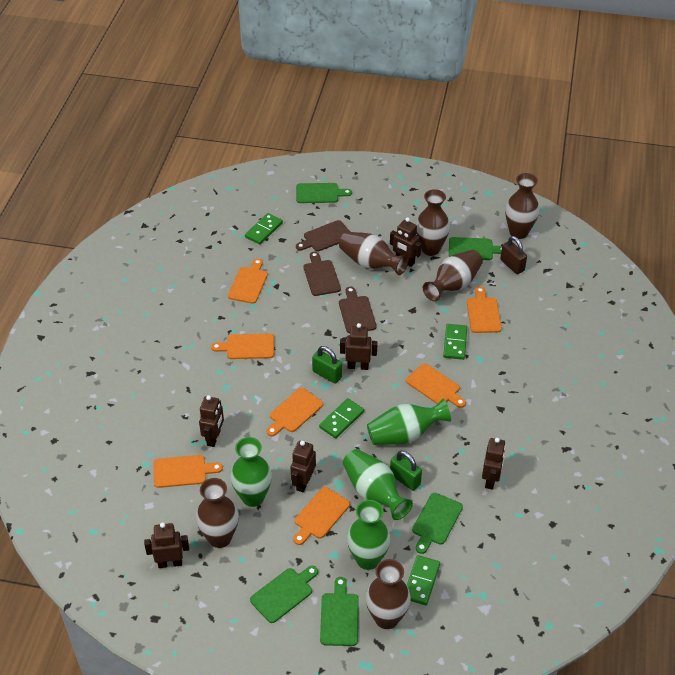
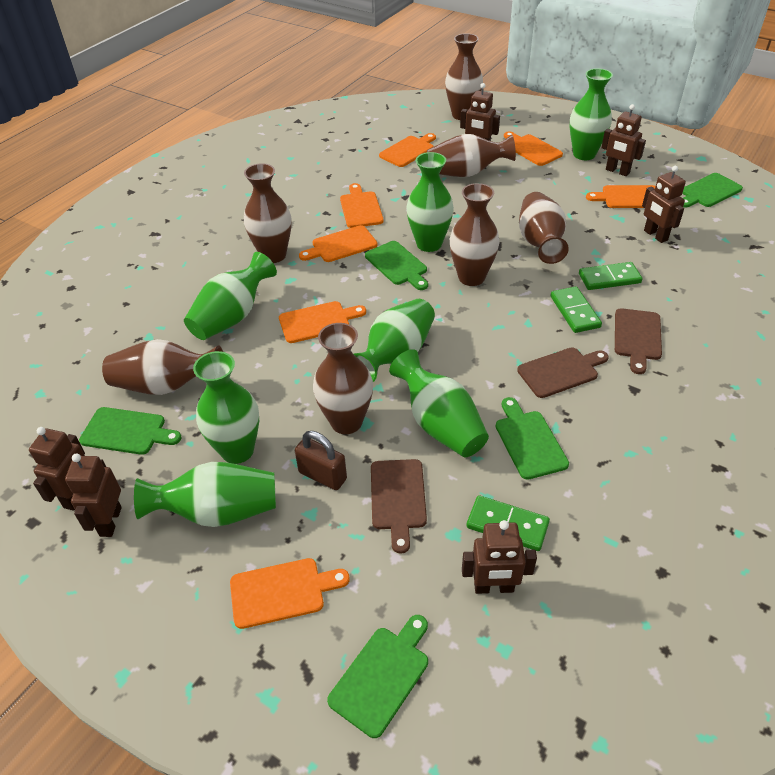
brown vase: 6 -> 7
green domino: 4 -> 3
green padlock: 2 -> 0
green vase: 4 -> 7

